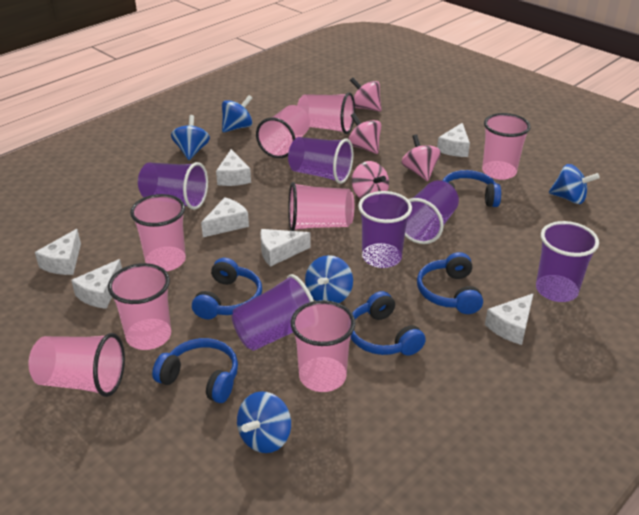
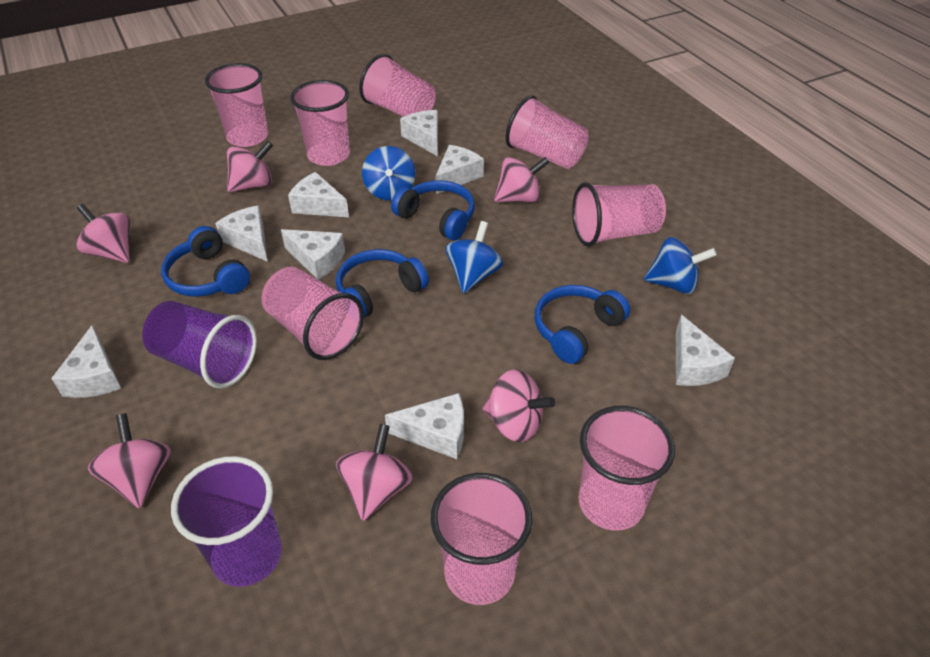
blue headphones: 5 -> 4
blue spinning top: 5 -> 3
pink spinning top: 4 -> 6
purple cup: 6 -> 2
white cheese: 7 -> 8

